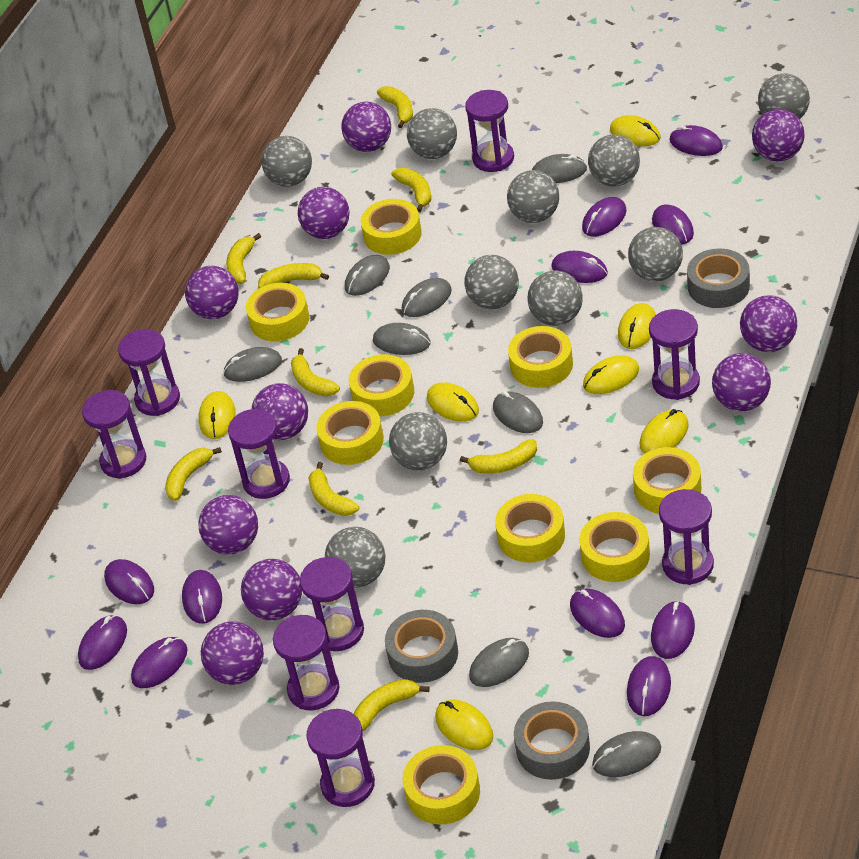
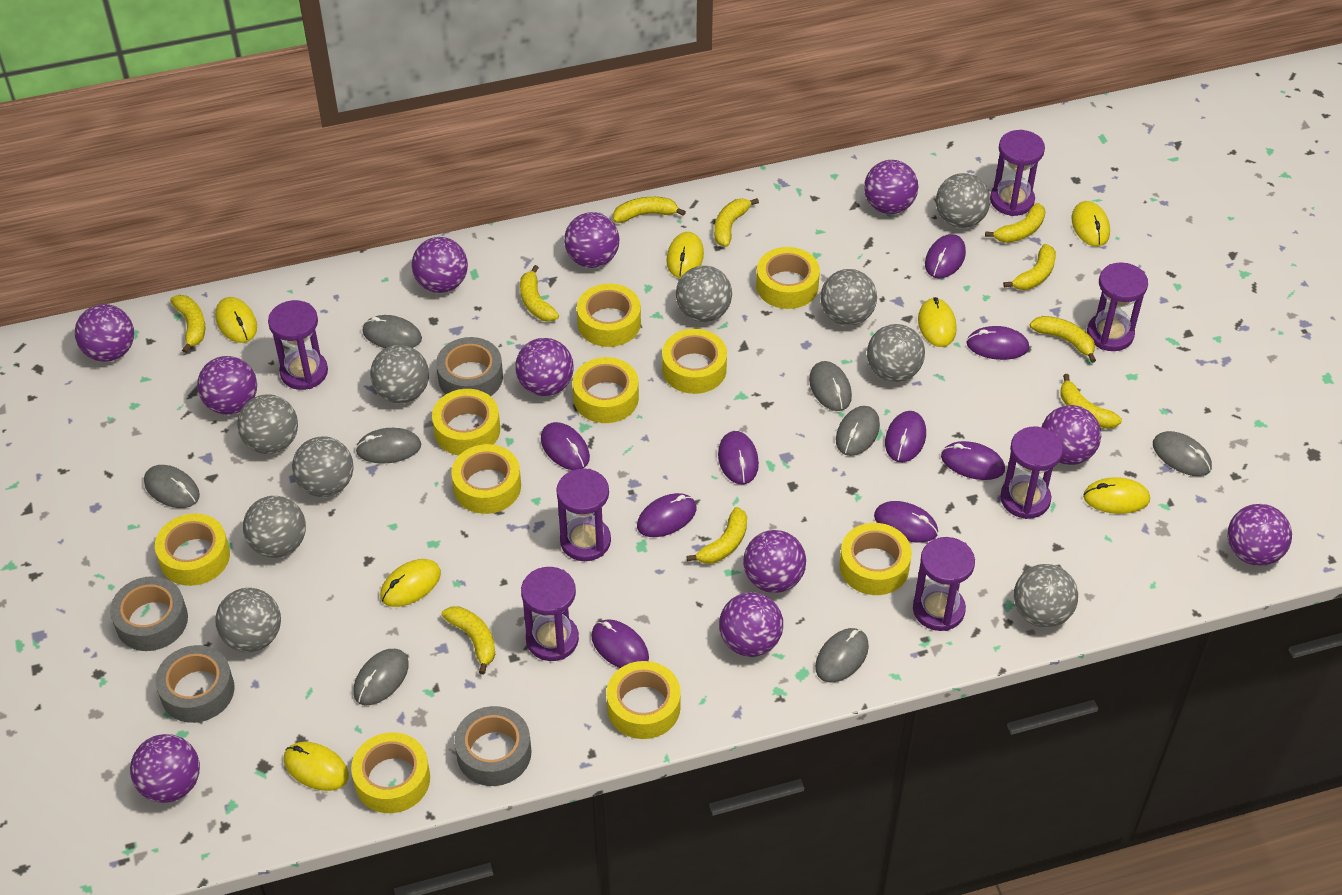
grey tape: 3 -> 4
purple ball: 10 -> 11
purple hourglass: 9 -> 7
purple mouse: 11 -> 9
yellow banana: 9 -> 10
yellow tape: 9 -> 10

